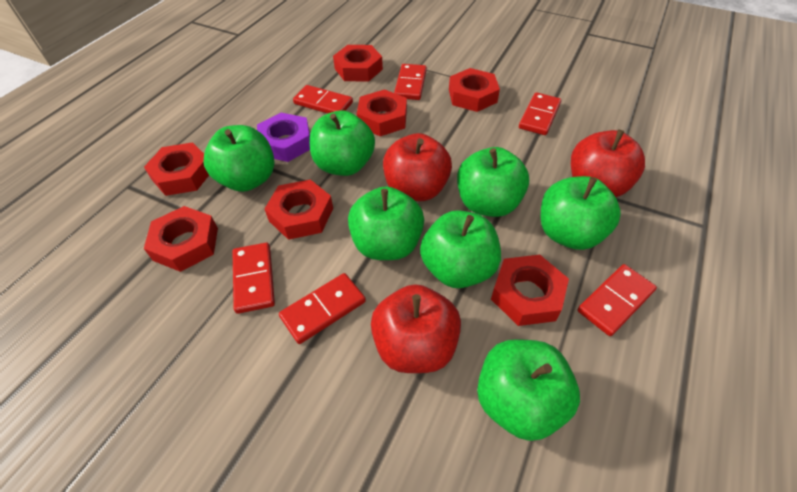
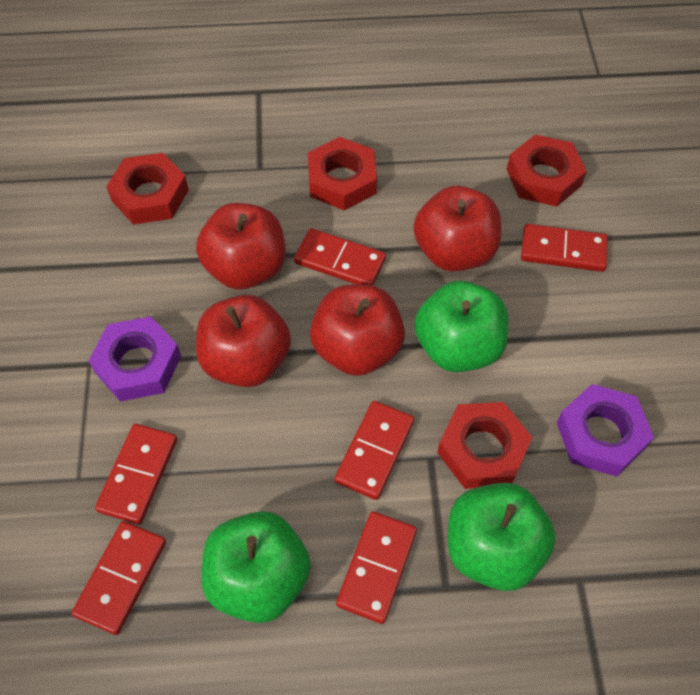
green apple: 7 -> 3
purple nut: 1 -> 2
red apple: 3 -> 4
red nut: 7 -> 4

